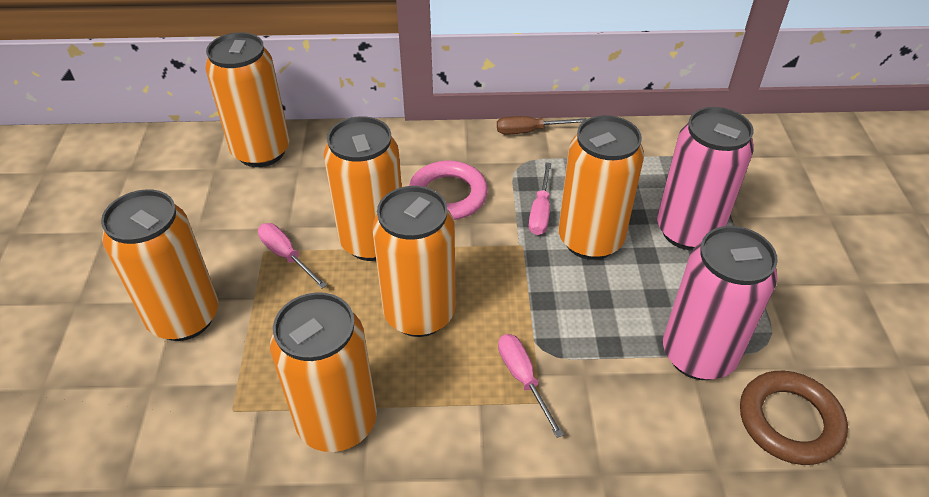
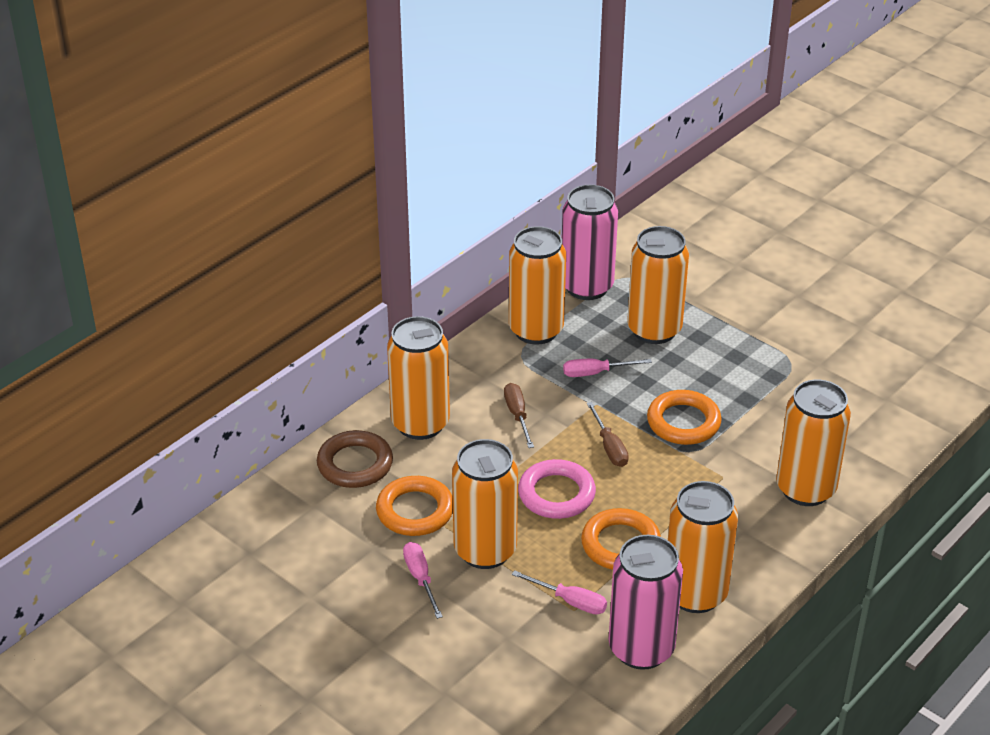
brown screwdriver: 1 -> 2
orange ring: 0 -> 3

